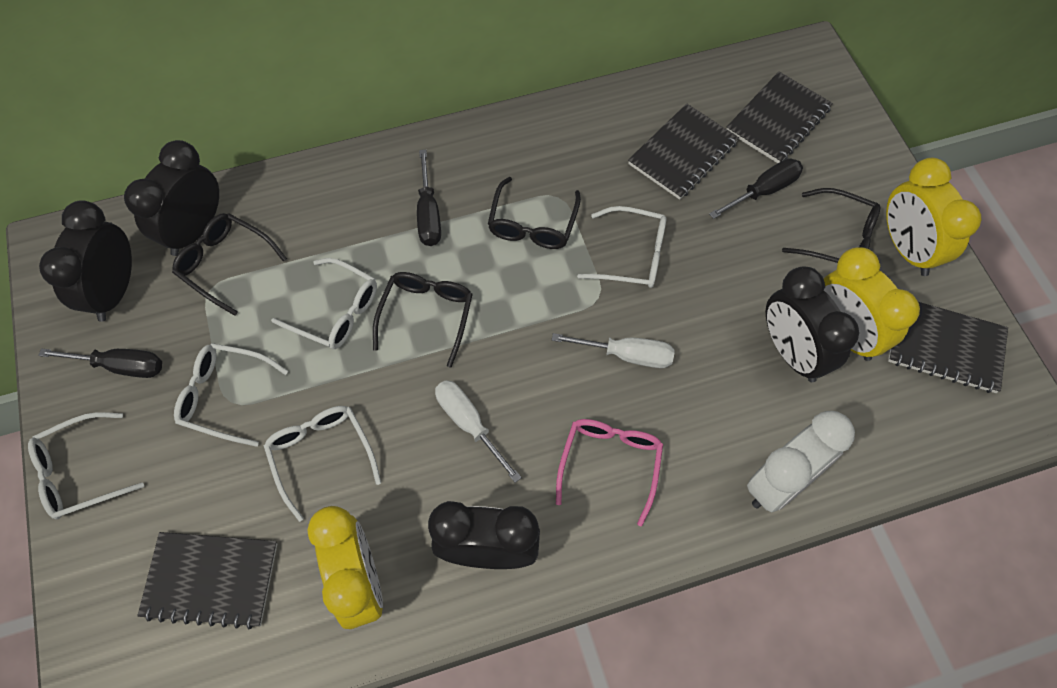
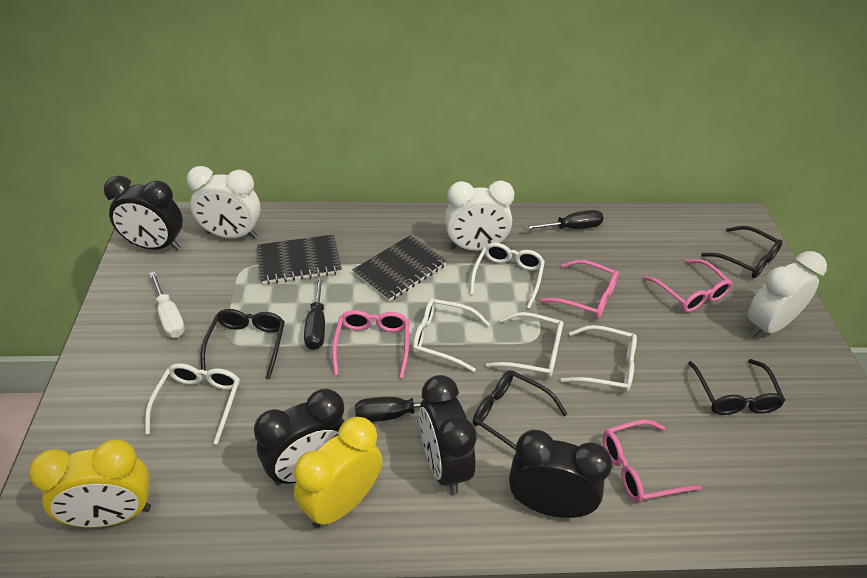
black notebook: 4 -> 2
pink glasses: 1 -> 4
white clock: 1 -> 3
white screwdriver: 2 -> 1
yellow clock: 3 -> 2

